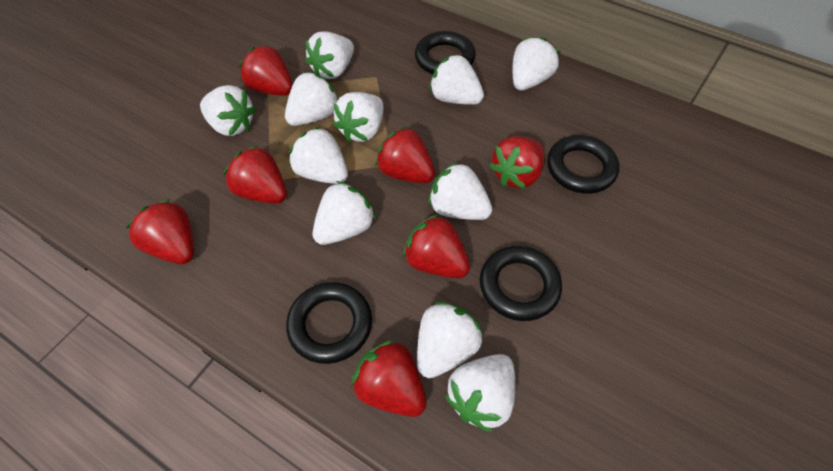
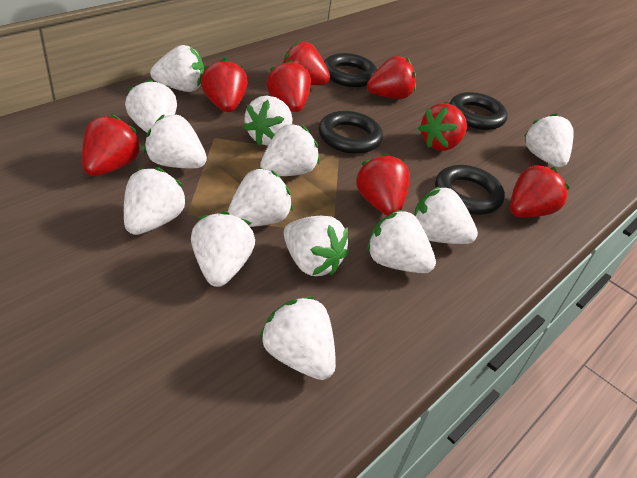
red strawberry: 7 -> 8
white strawberry: 11 -> 13

